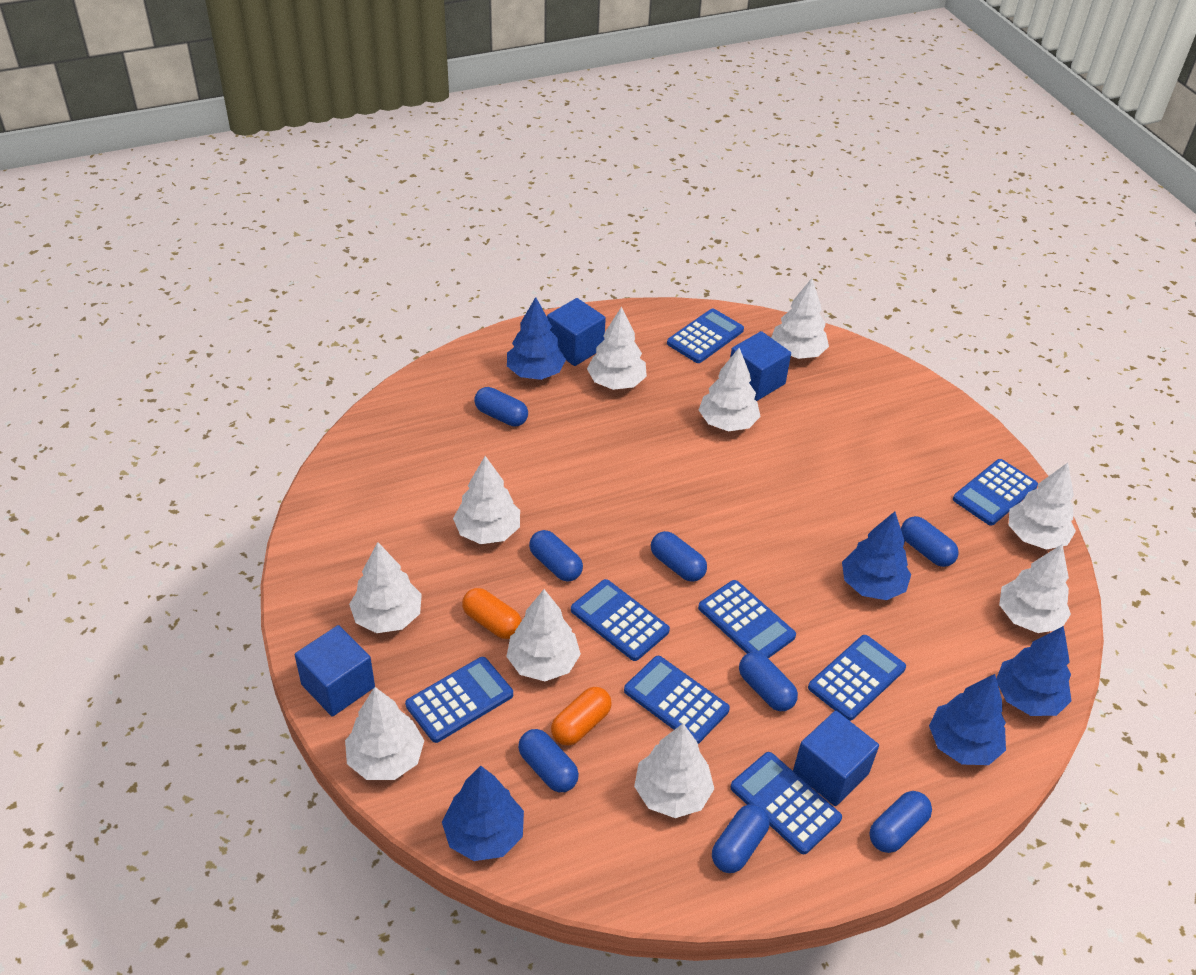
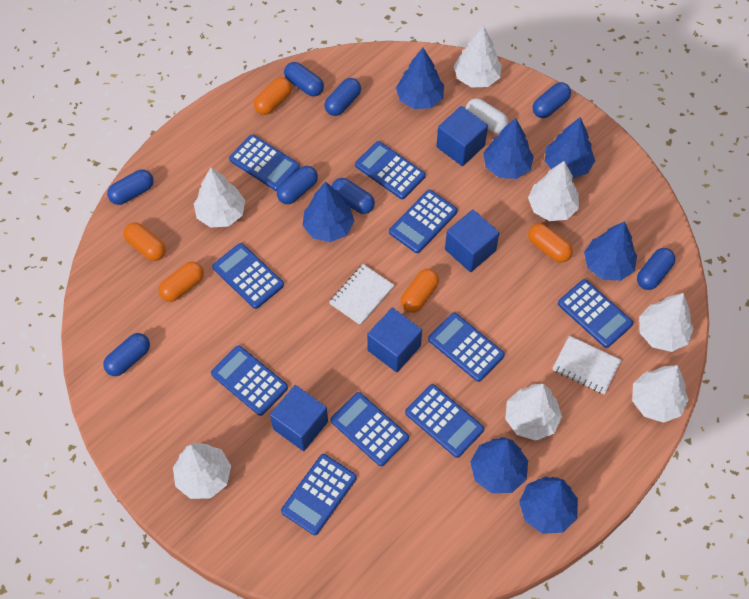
blue calculator: 8 -> 10
blue tree: 5 -> 7
orange capsule: 2 -> 5
white capsule: 0 -> 1
white notebook: 0 -> 2
white tree: 10 -> 7

